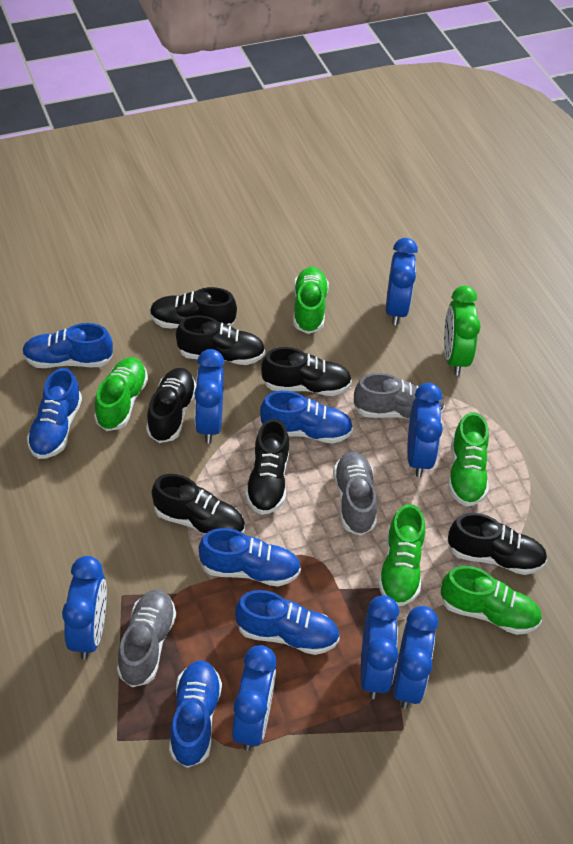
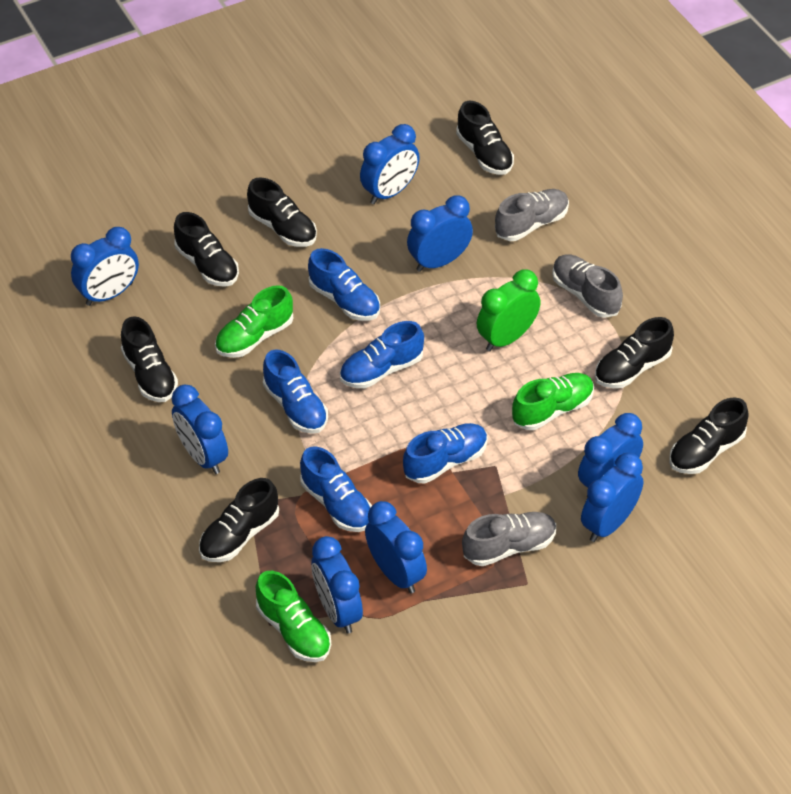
blue clock: 7 -> 8
blue shoe: 6 -> 5
green shoe: 5 -> 3

